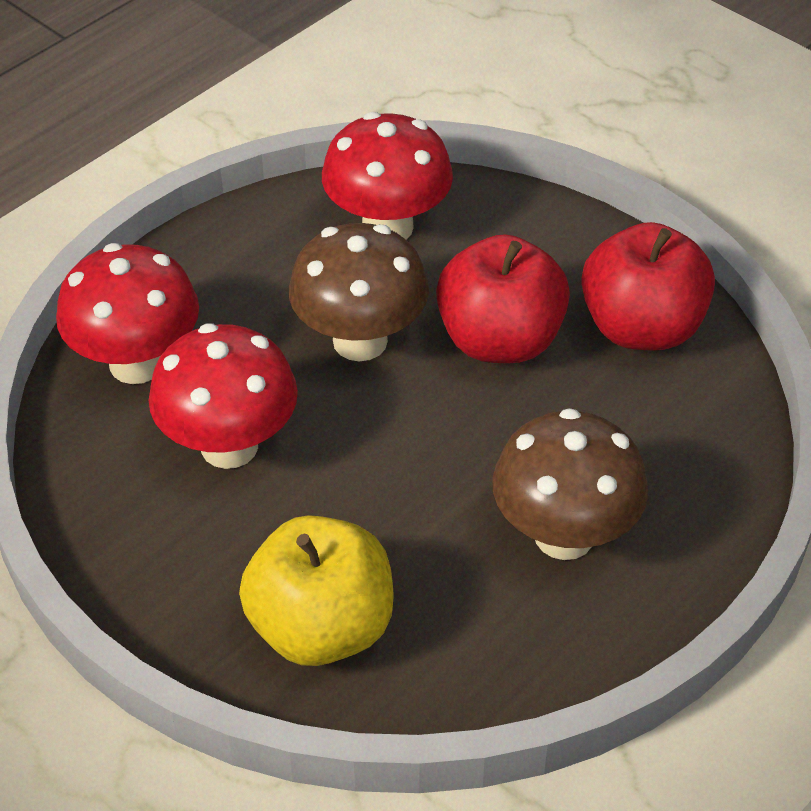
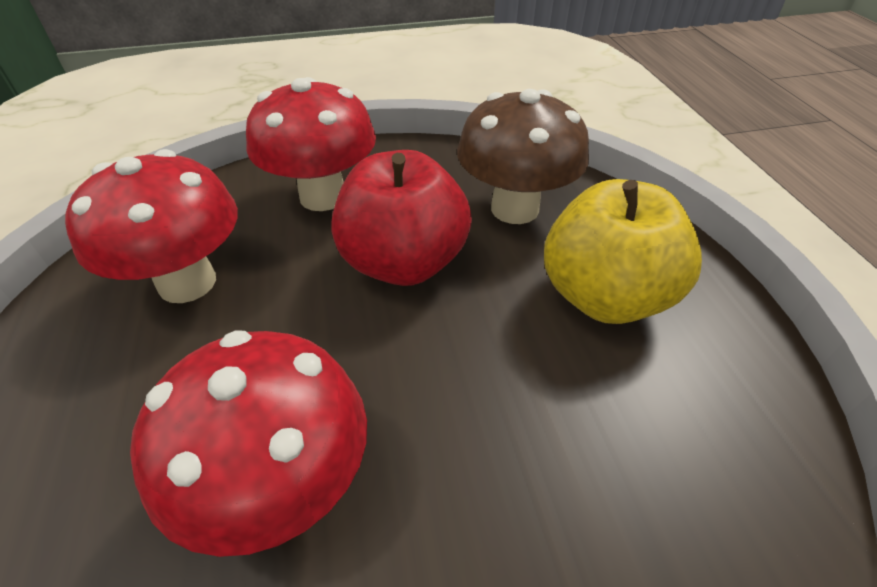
brown mushroom: 2 -> 1
red apple: 2 -> 1

